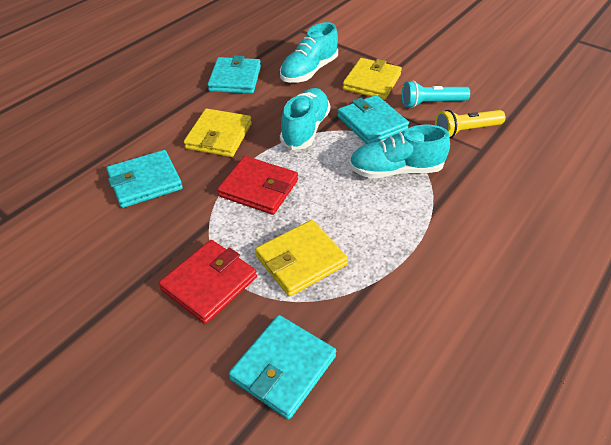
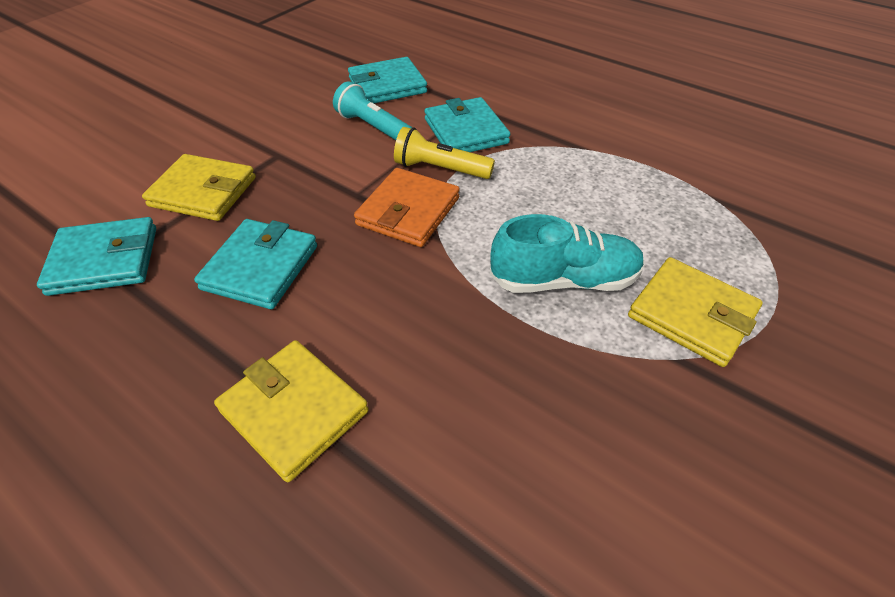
orange wallet: 0 -> 1
red wallet: 2 -> 0
turquoise shoe: 3 -> 1

